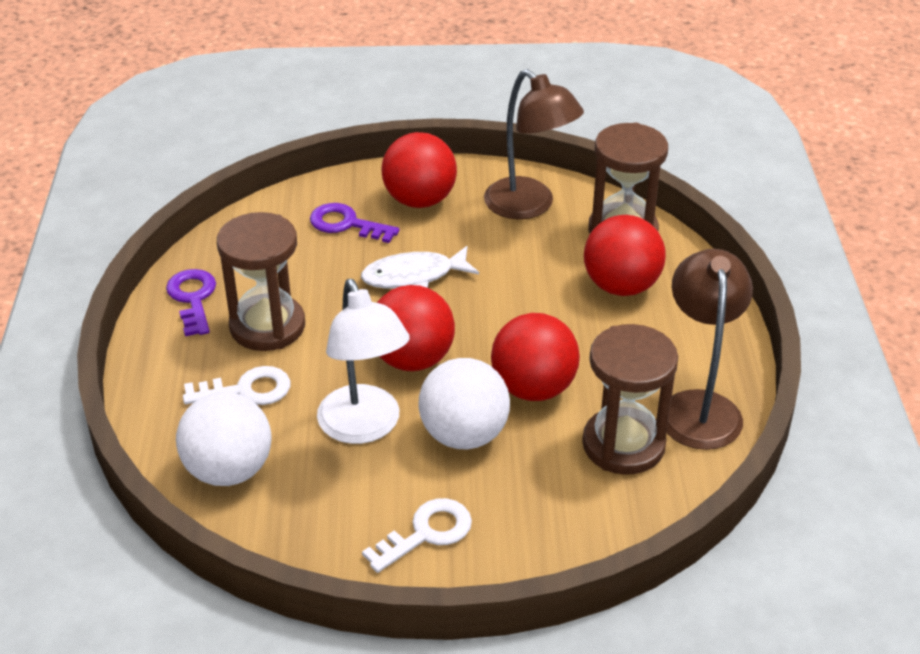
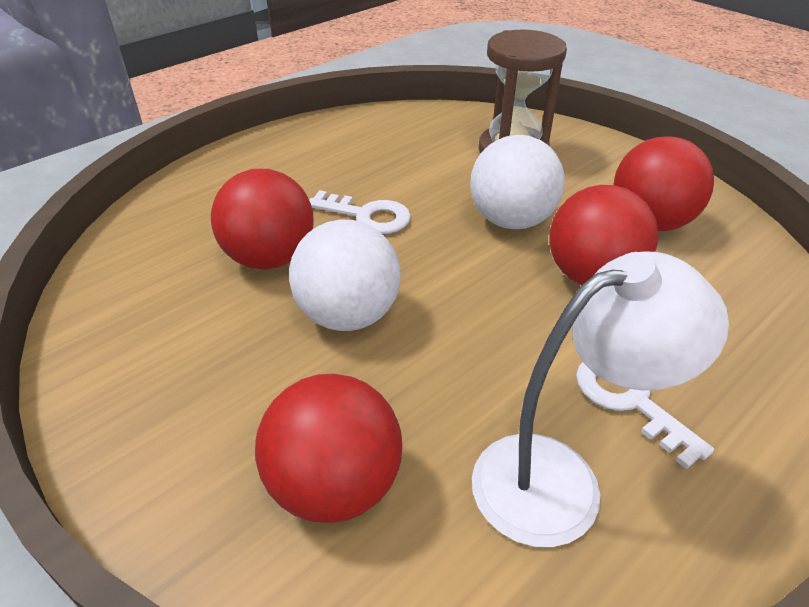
brown hourglass: 3 -> 1
brown lamp: 2 -> 0
purple key: 2 -> 0
white fish: 1 -> 0

